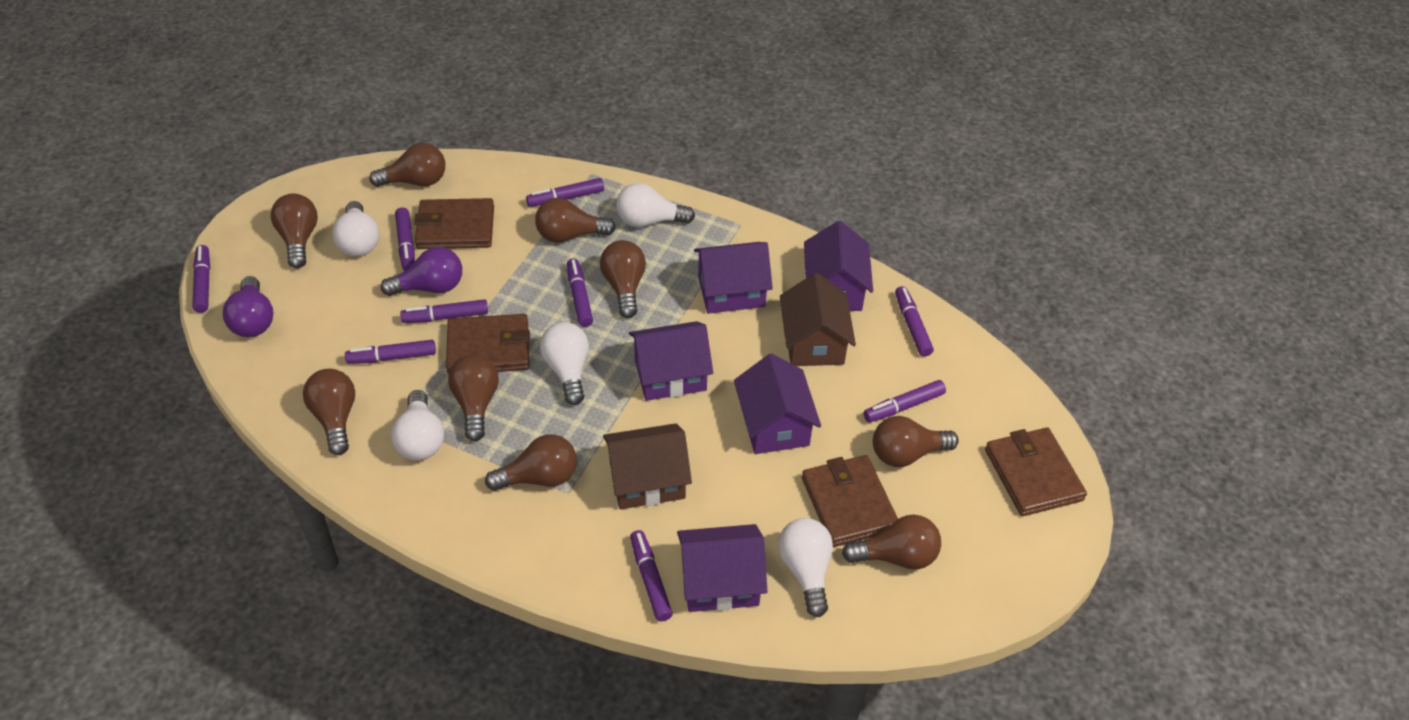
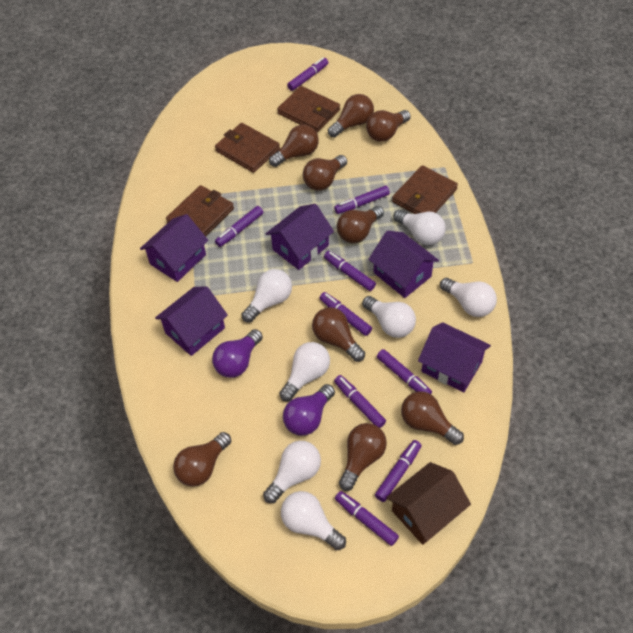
brown house: 2 -> 1
white light bulb: 5 -> 7

